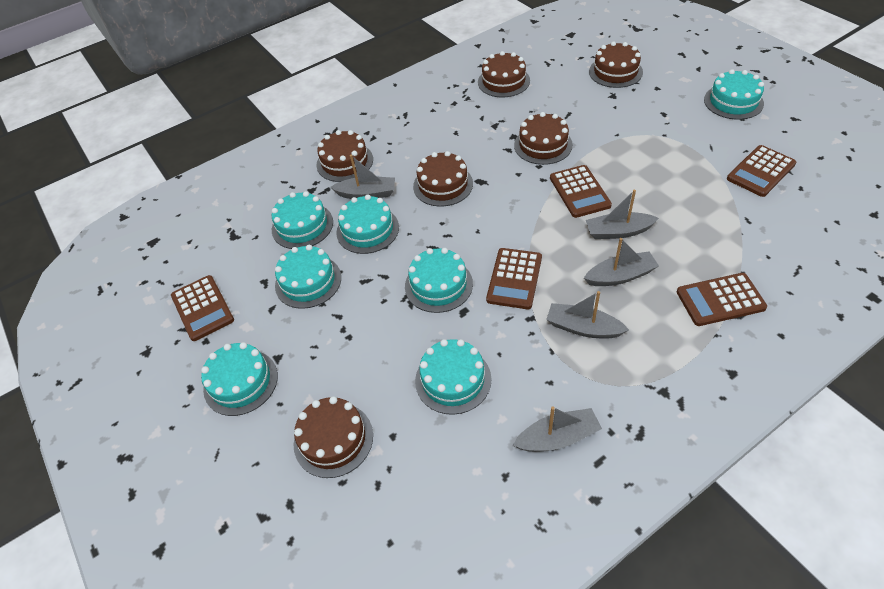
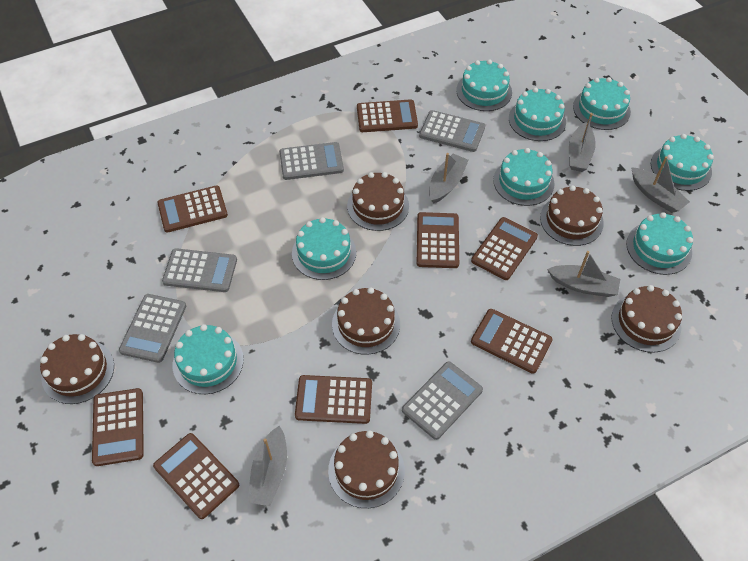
brown calculator: 5 -> 8
grey calculator: 0 -> 5
turquoise cake: 7 -> 8

